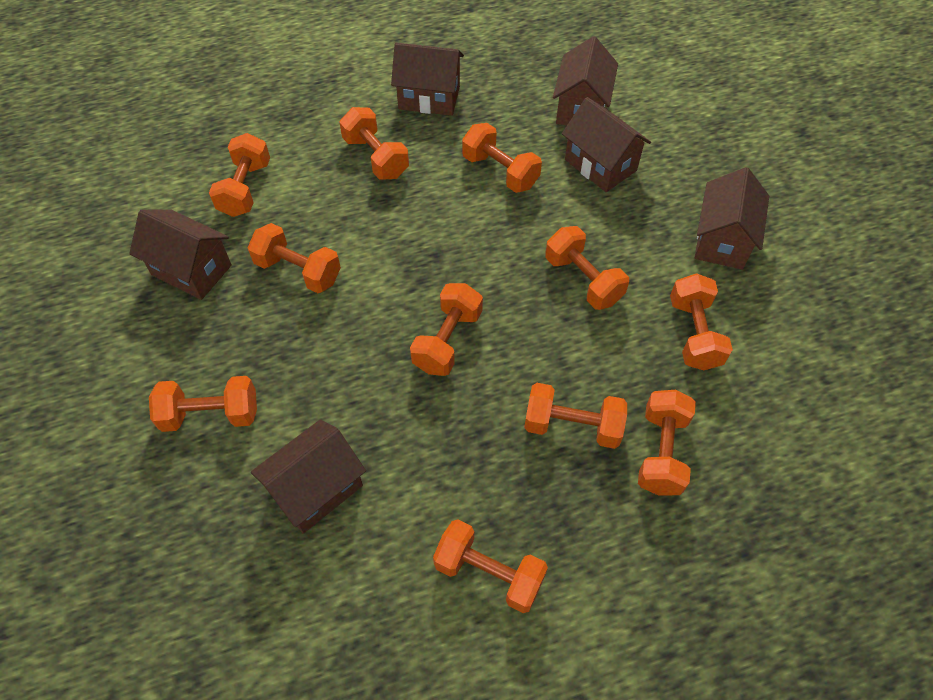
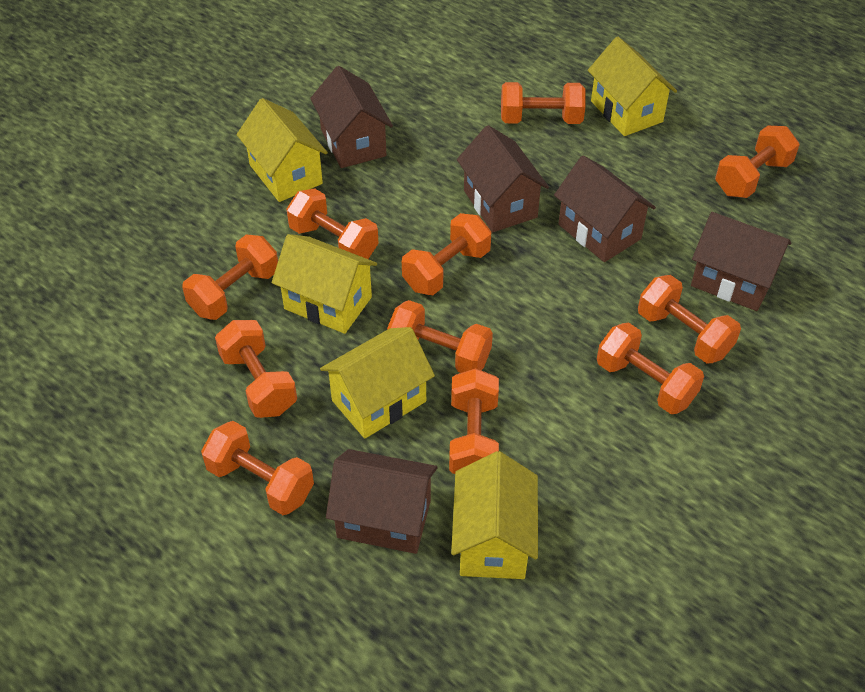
brown house: 6 -> 5
yellow house: 0 -> 5

